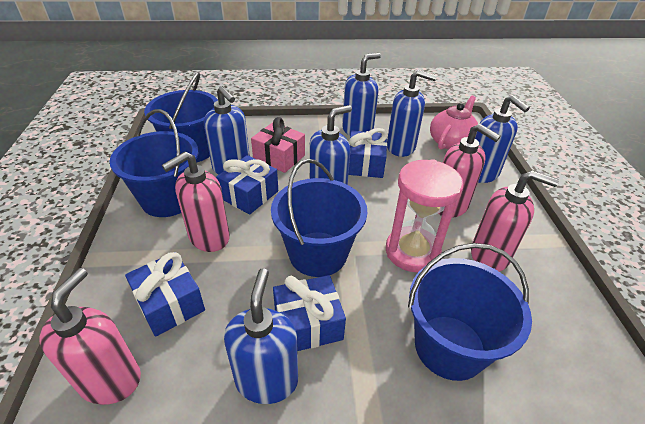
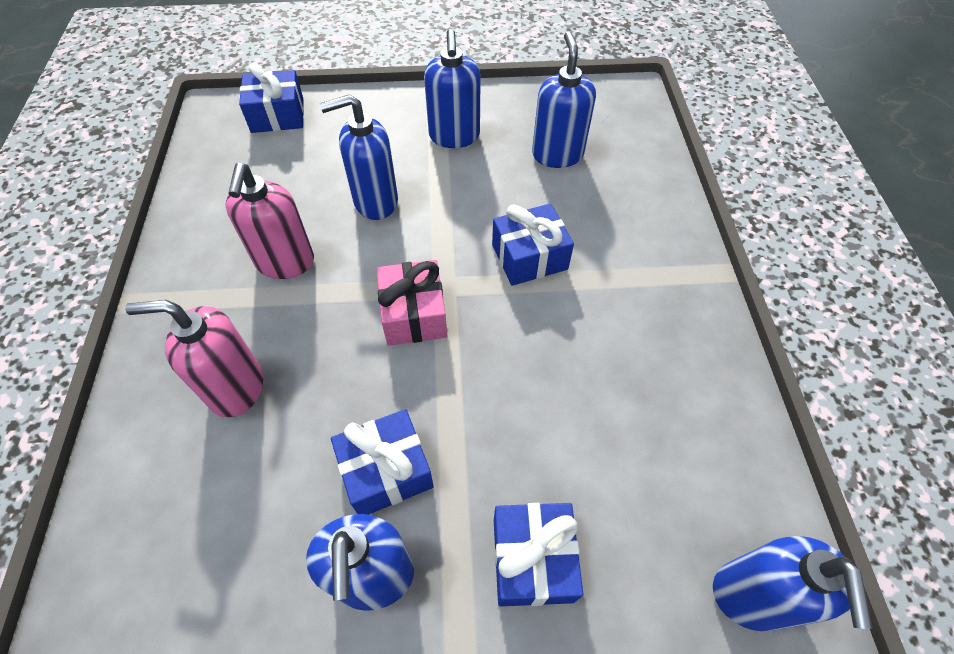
blue bucket: 4 -> 0
blue soap dispenser: 6 -> 5
pink hourglass: 1 -> 0
pink soap dispenser: 4 -> 2
pink teapot: 1 -> 0

